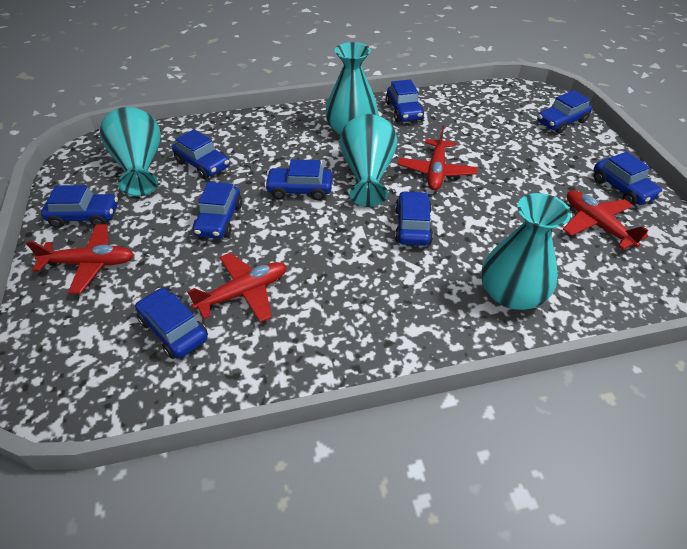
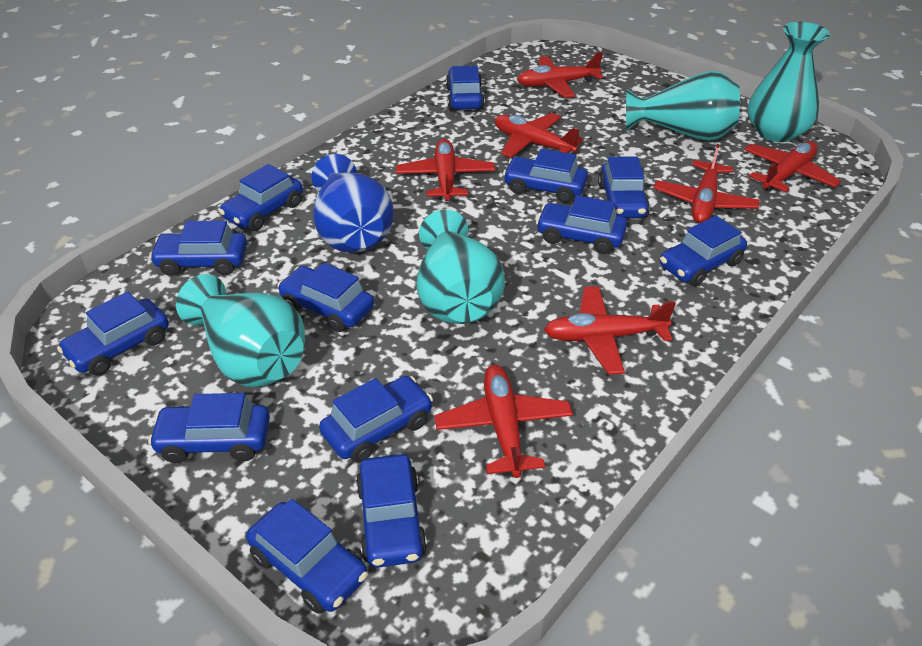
blue car: 9 -> 13
blue vase: 0 -> 1
red plane: 4 -> 7

